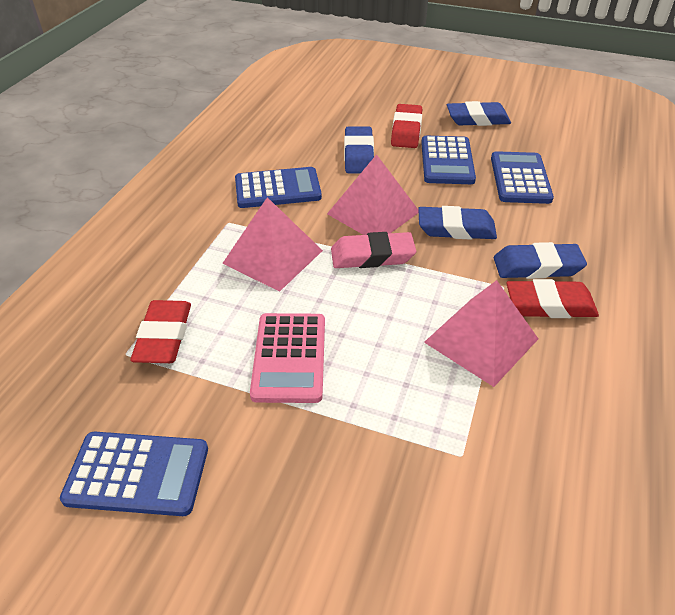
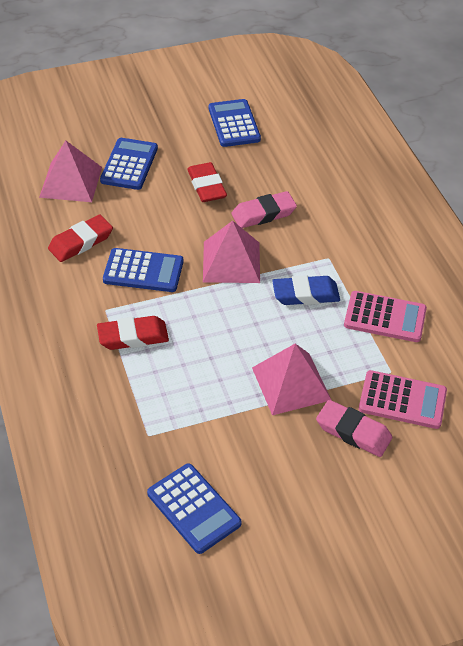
blue eraser: 4 -> 1
pink calculator: 1 -> 2
pink eraser: 1 -> 2

